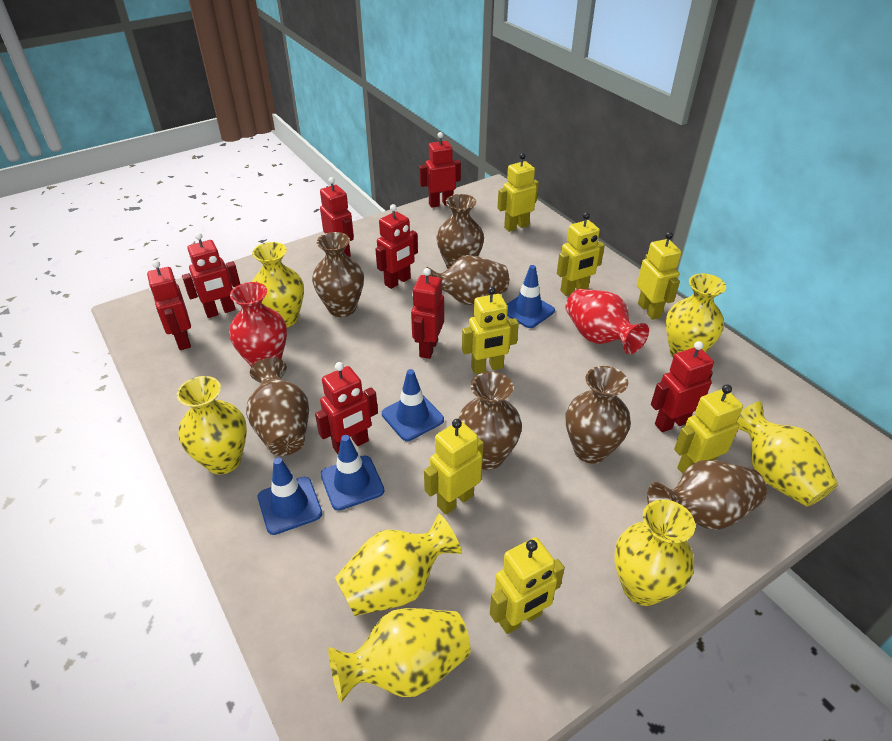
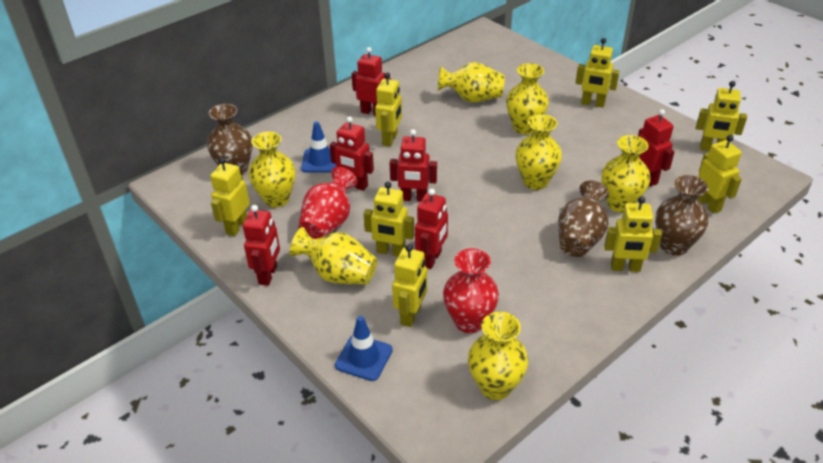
blue traffic cone: 4 -> 2
brown vase: 7 -> 3
red robot: 8 -> 6
yellow robot: 7 -> 8

